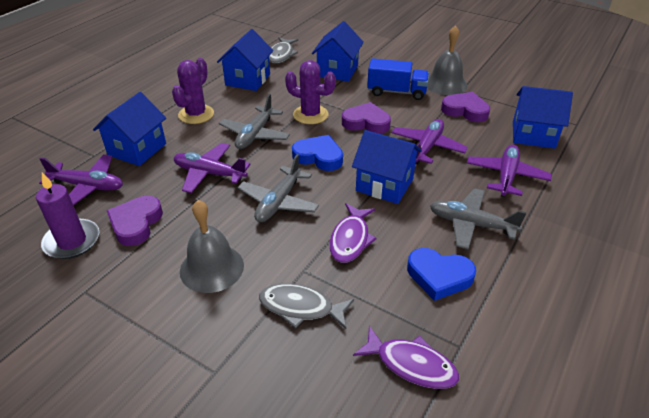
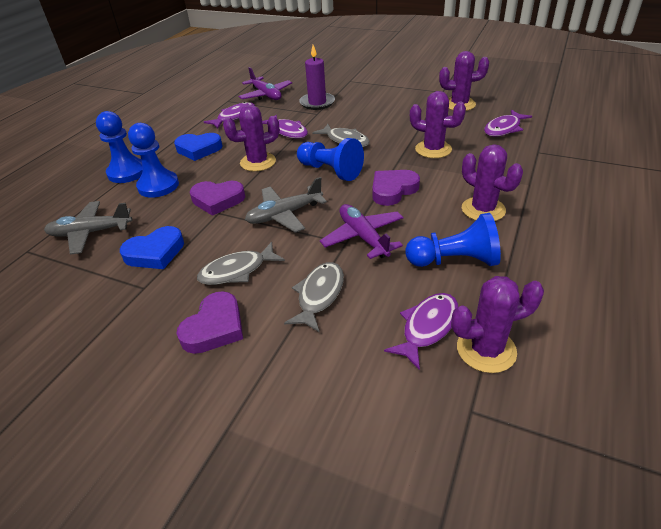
blue house: 5 -> 0
blue pawn: 0 -> 4
blue truck: 1 -> 0
grey bell: 2 -> 0
grey fish: 2 -> 3
grey plane: 3 -> 2
purple cactus: 2 -> 5
purple fish: 2 -> 4
purple plane: 4 -> 2

